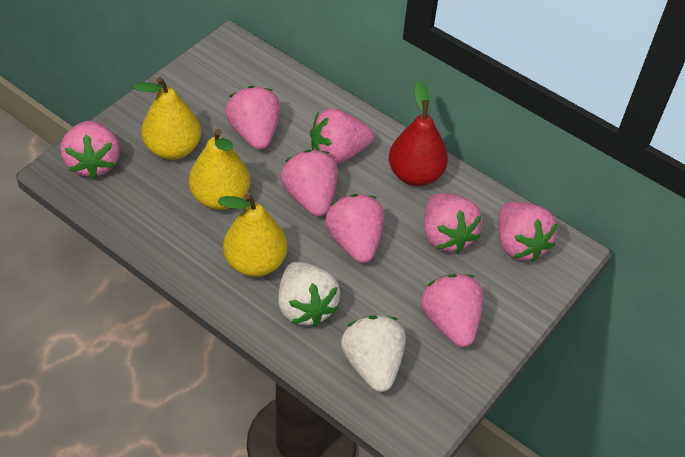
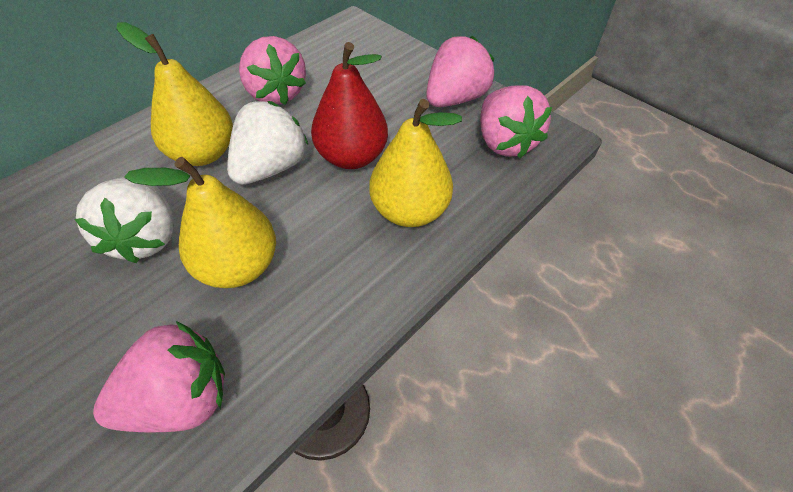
pink strawberry: 8 -> 4

